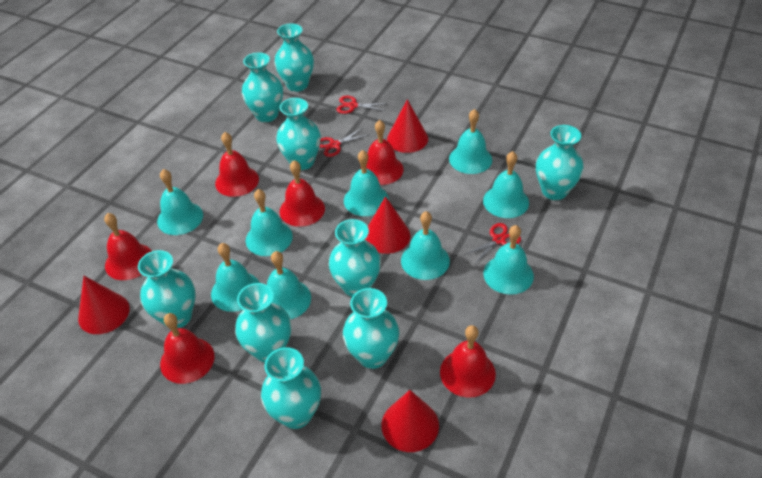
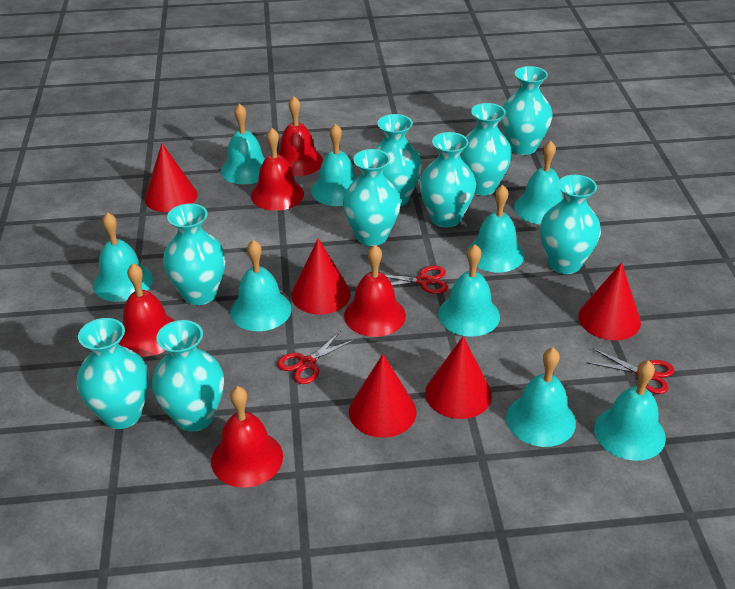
red bell: 6 -> 5
red cone: 4 -> 5

